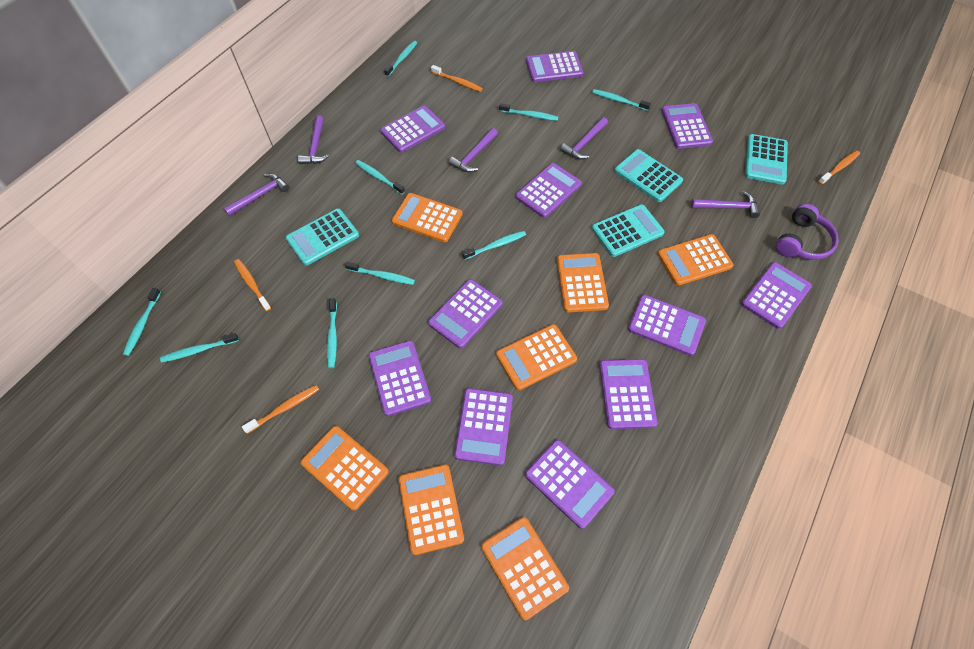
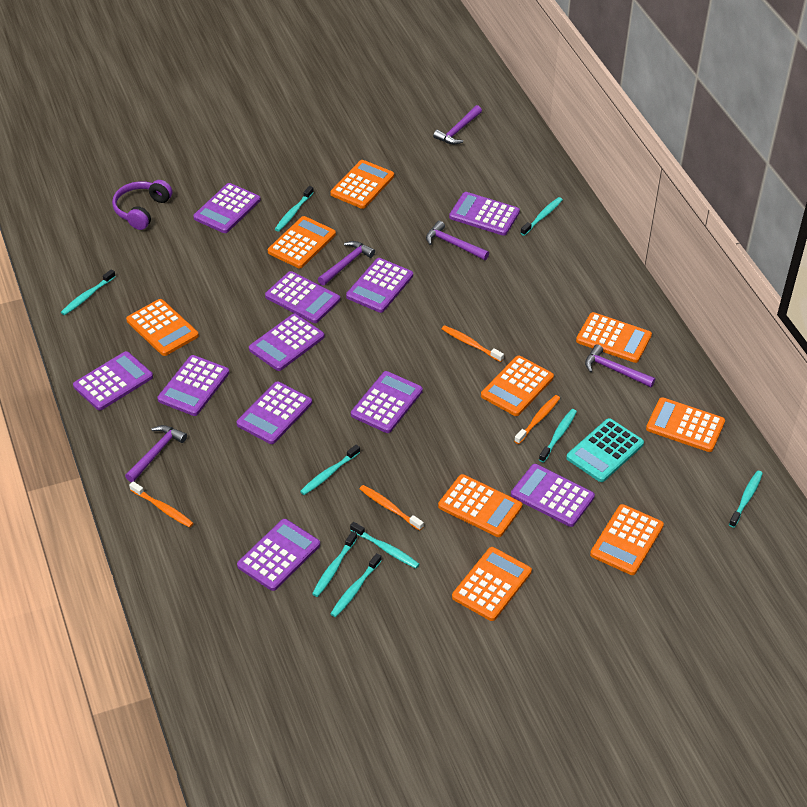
orange calculator: 7 -> 9
turquoise calculator: 4 -> 1

